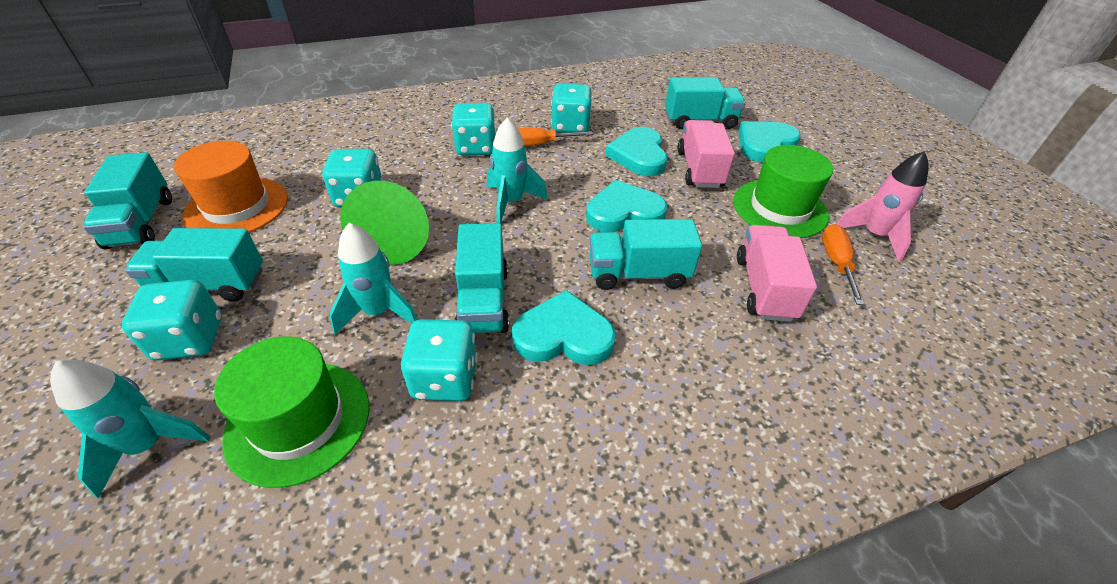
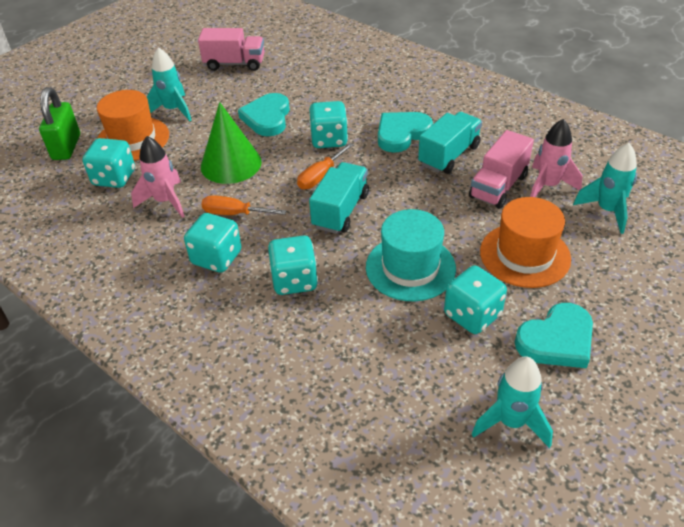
green hat: 2 -> 0
green padlock: 0 -> 1
orange hat: 1 -> 2
pink rocket: 1 -> 2
turquoise hat: 0 -> 1
turquoise heart: 4 -> 3
turquoise truck: 5 -> 2

